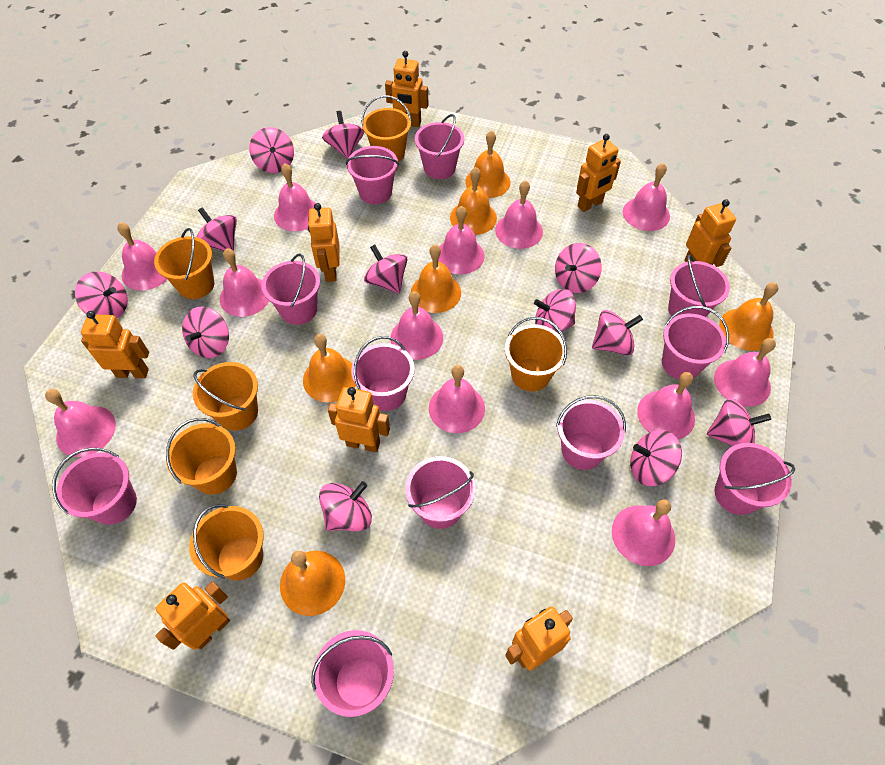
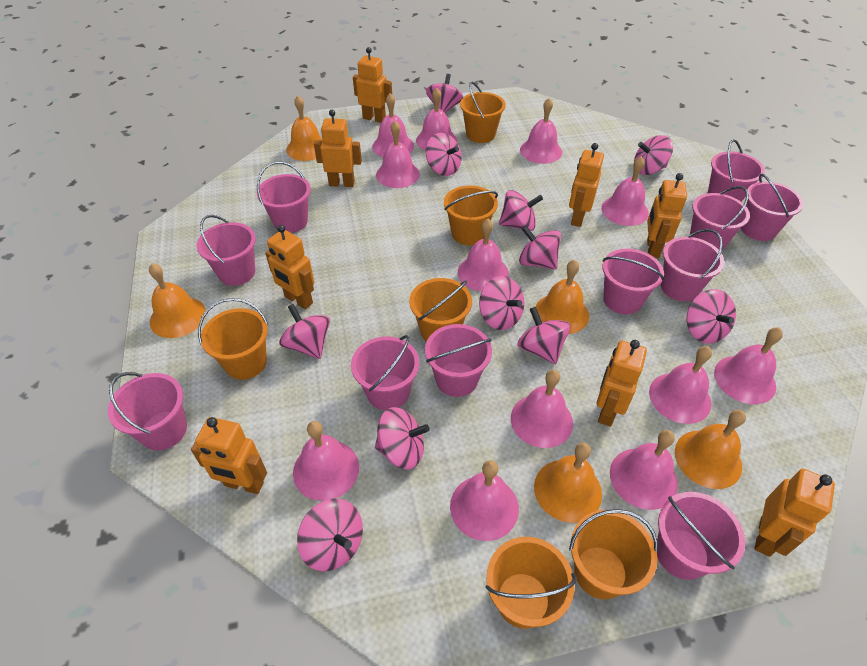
orange bell: 6 -> 5
pink spinning top: 12 -> 11

